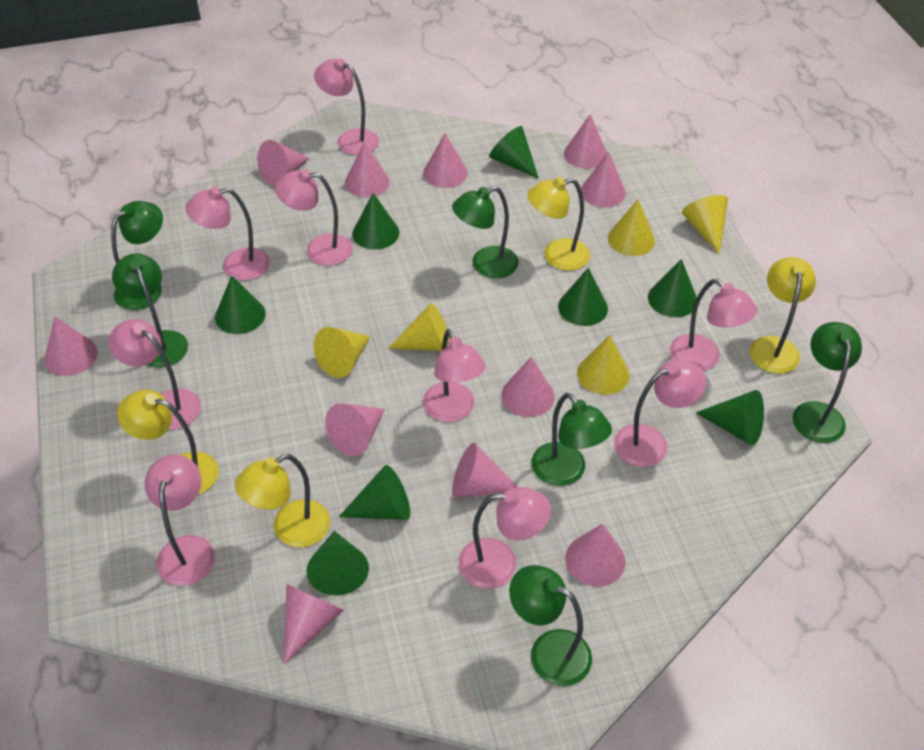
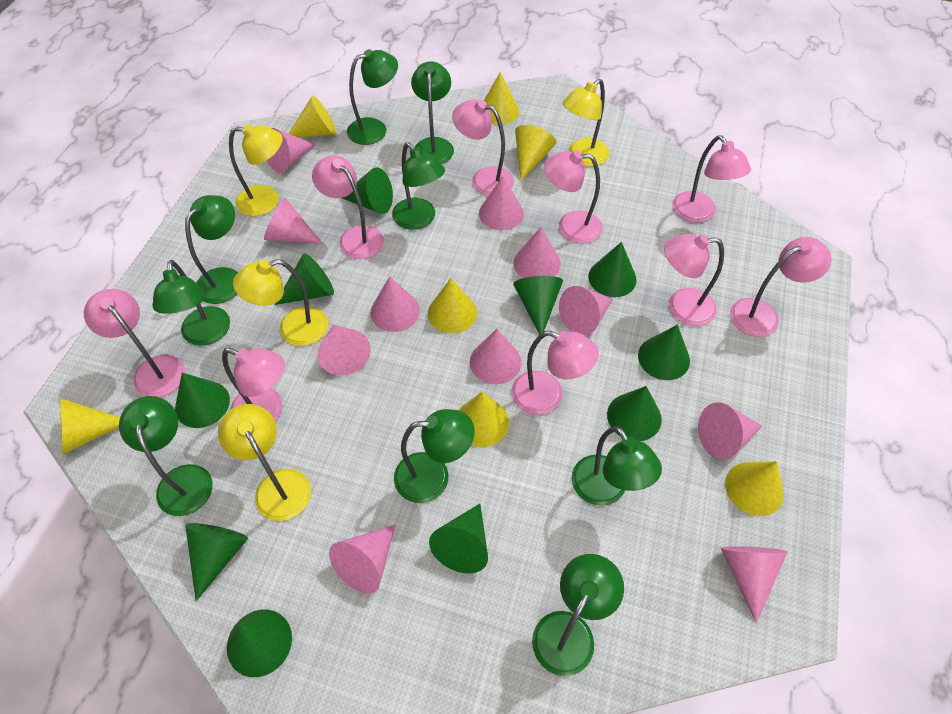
green cone: 8 -> 10
green lamp: 6 -> 9
yellow cone: 5 -> 7

